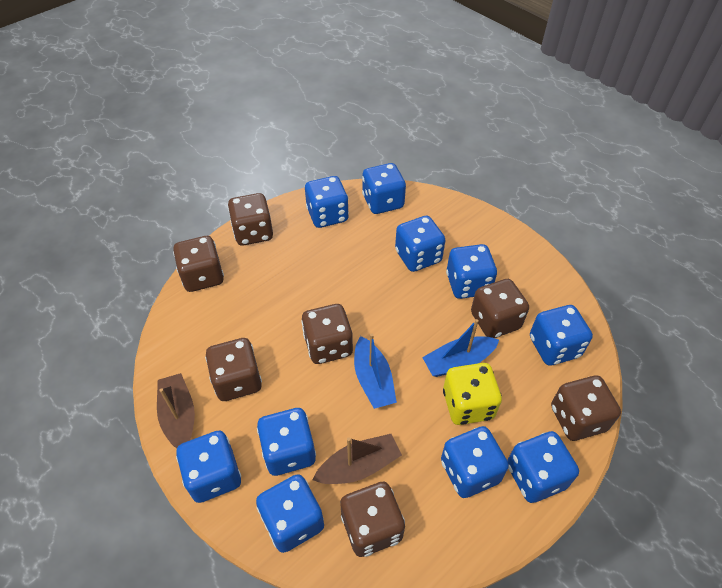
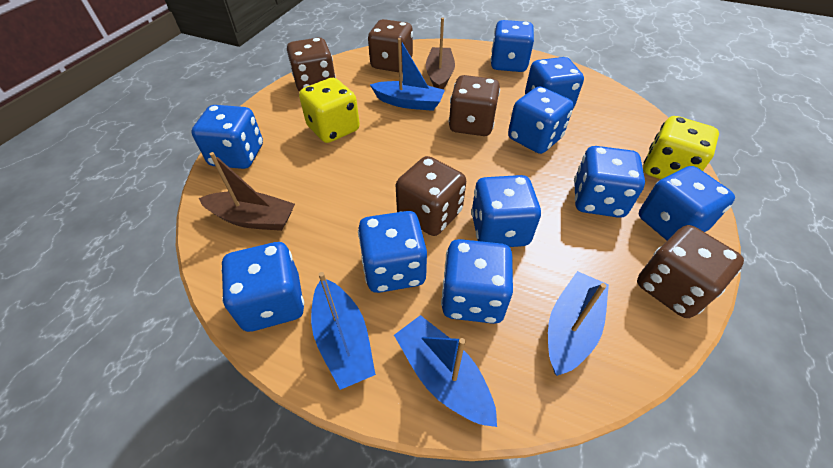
blue boat: 2 -> 4
brown dice: 7 -> 5
yellow dice: 1 -> 2

